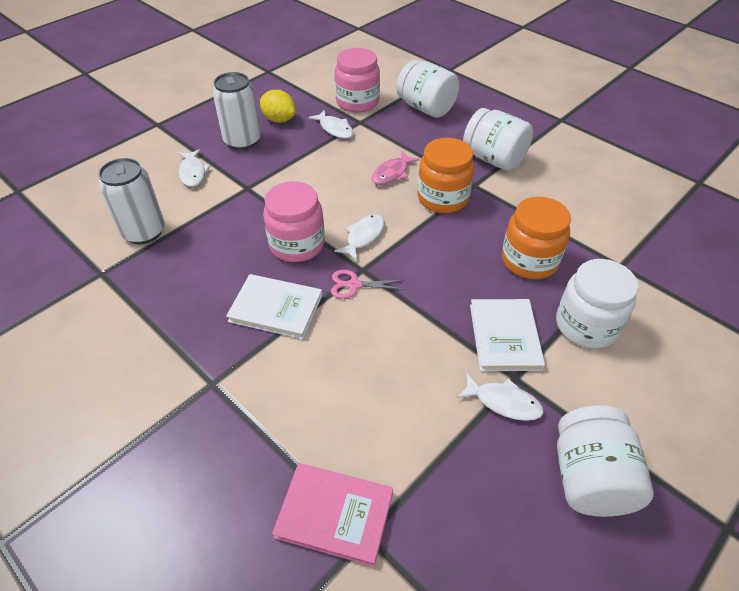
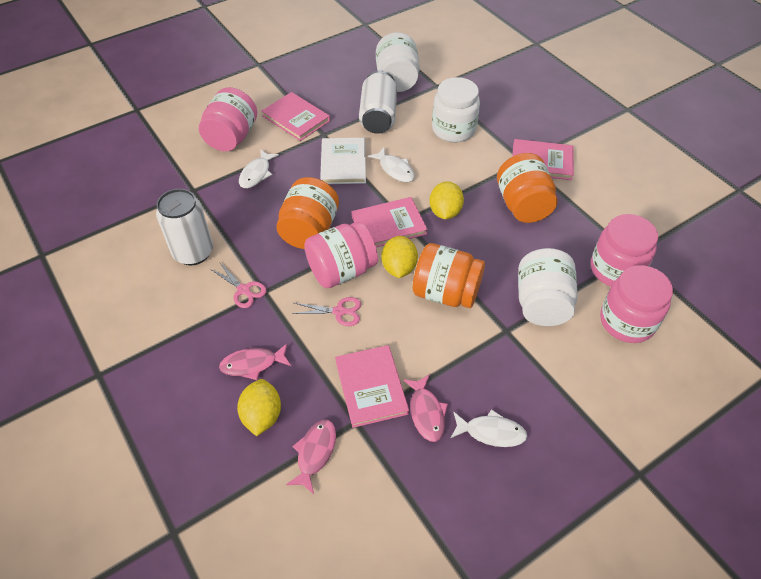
orange jar: 2 -> 3
pink book: 1 -> 4
pink fish: 1 -> 3
pink jar: 2 -> 4
pink scissors: 1 -> 2
white book: 2 -> 1
white fish: 4 -> 3
white jar: 4 -> 3
yellow lemon: 1 -> 3

